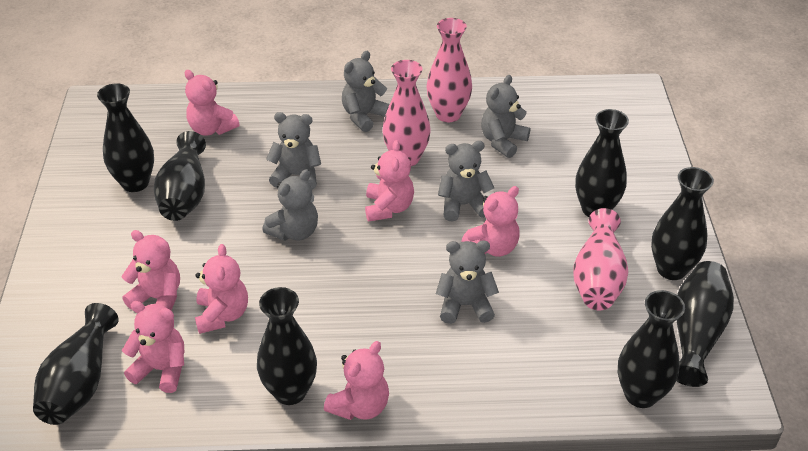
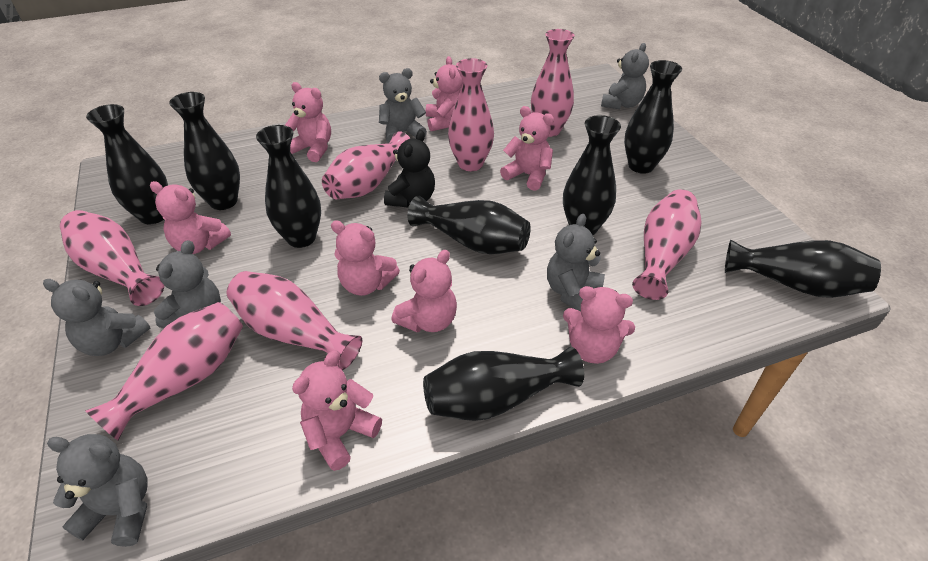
black teddy bear: 0 -> 1
pink teddy bear: 7 -> 8
pink vase: 3 -> 7

